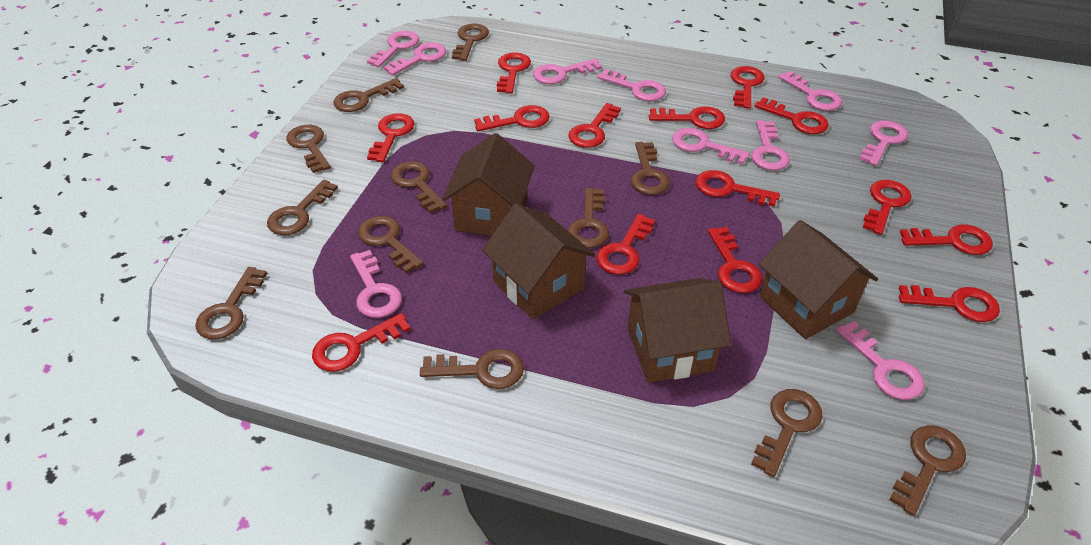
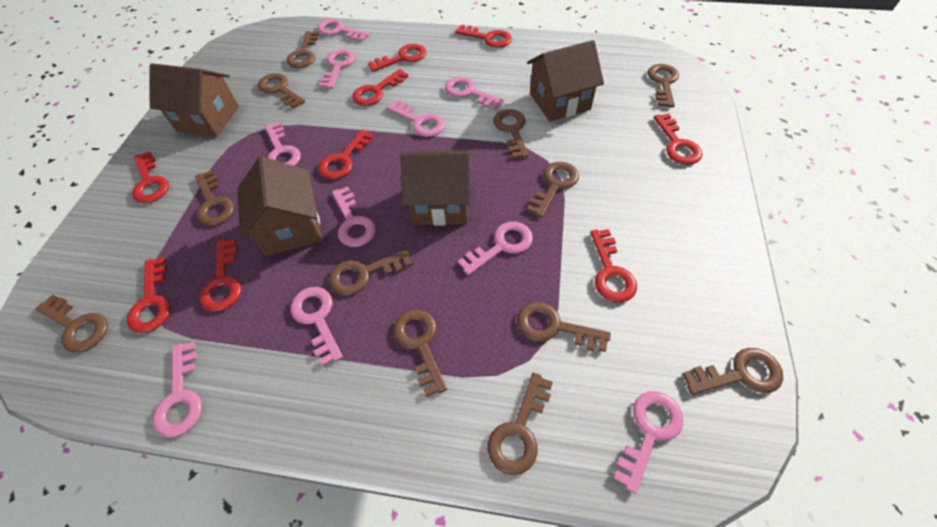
red key: 14 -> 9

